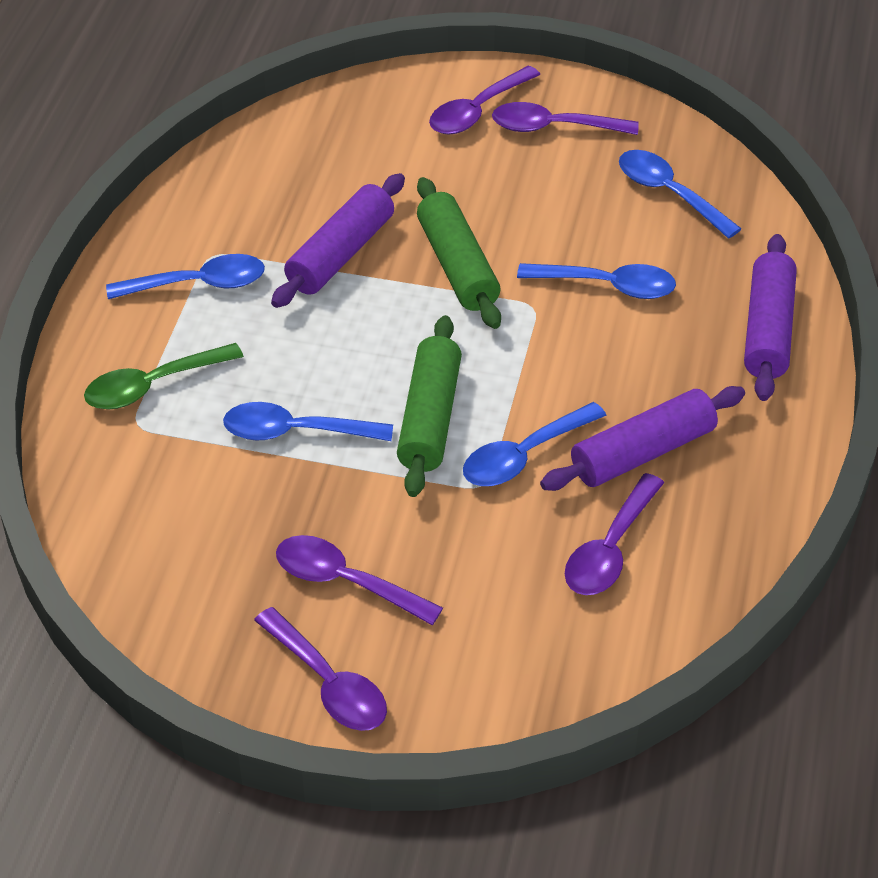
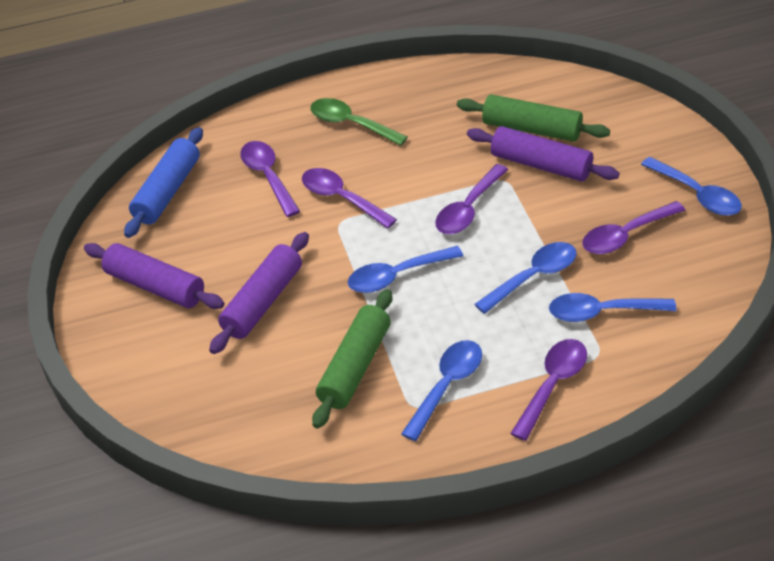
blue rolling pin: 0 -> 1

